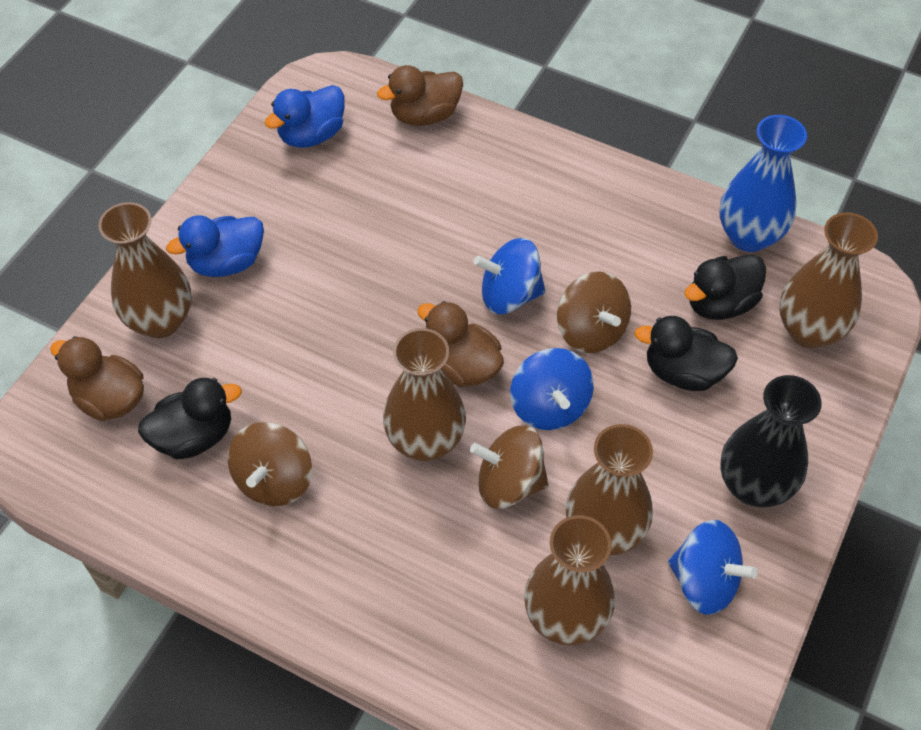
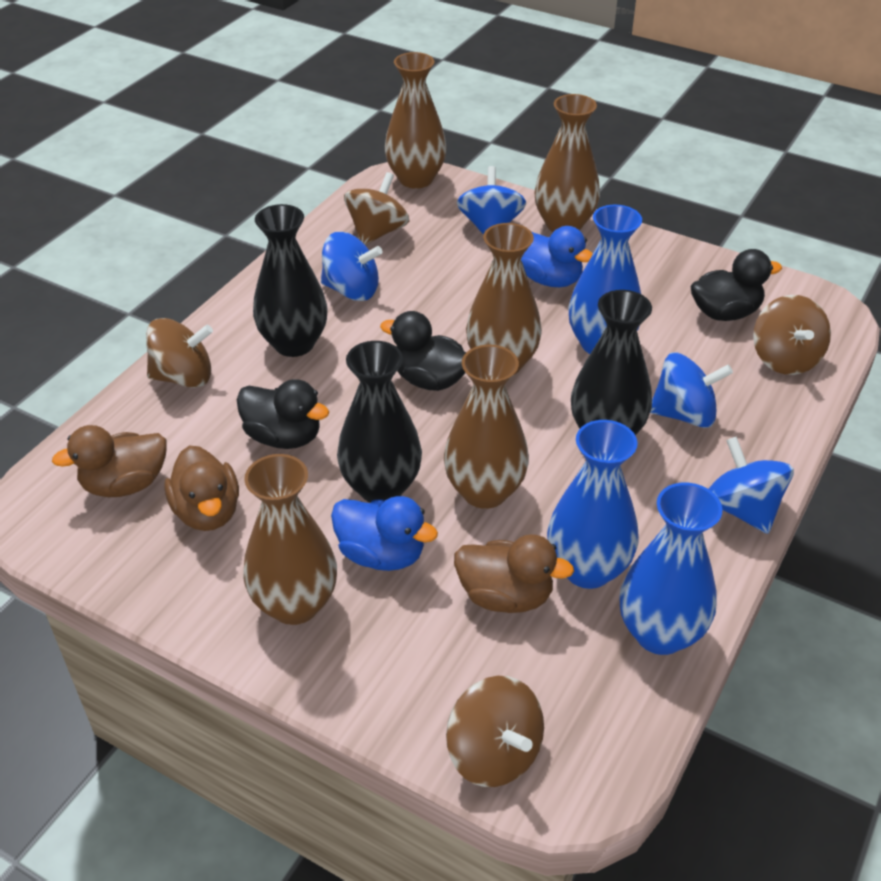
black vase: 1 -> 3
blue spinning top: 3 -> 4
blue vase: 1 -> 3
brown spinning top: 3 -> 4

